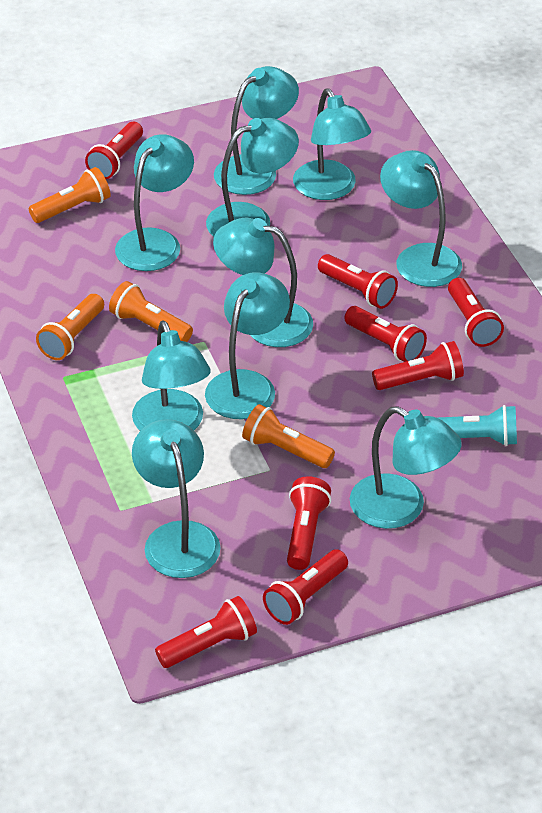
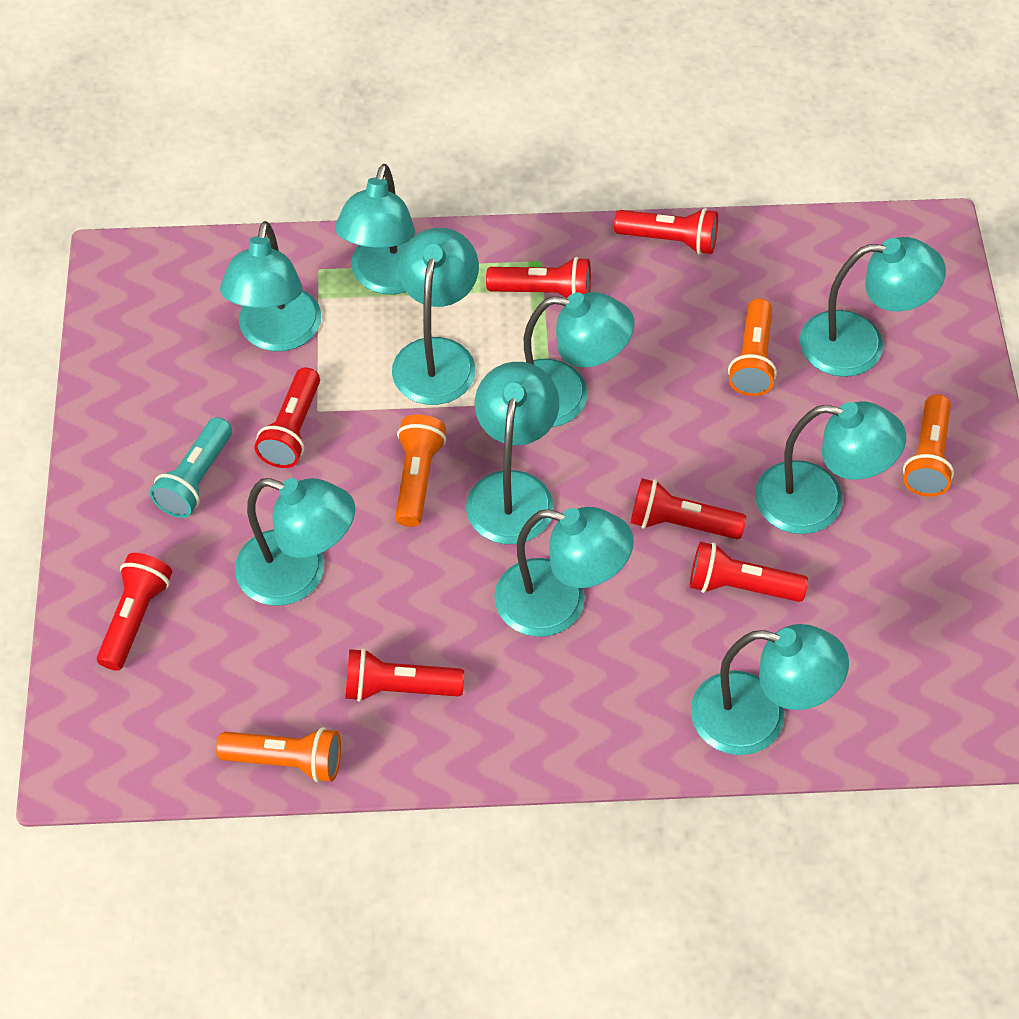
red flashlight: 8 -> 7

